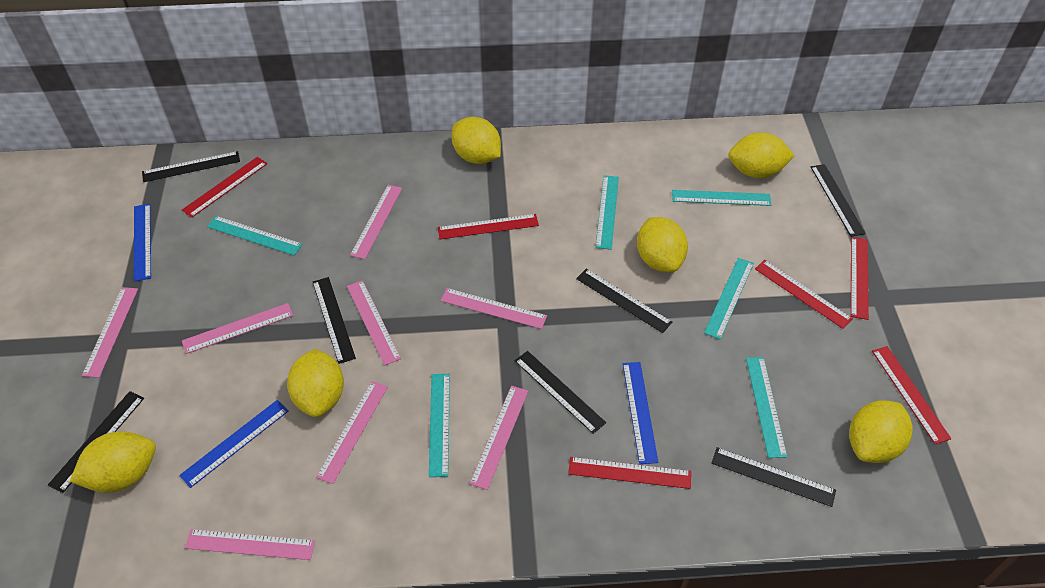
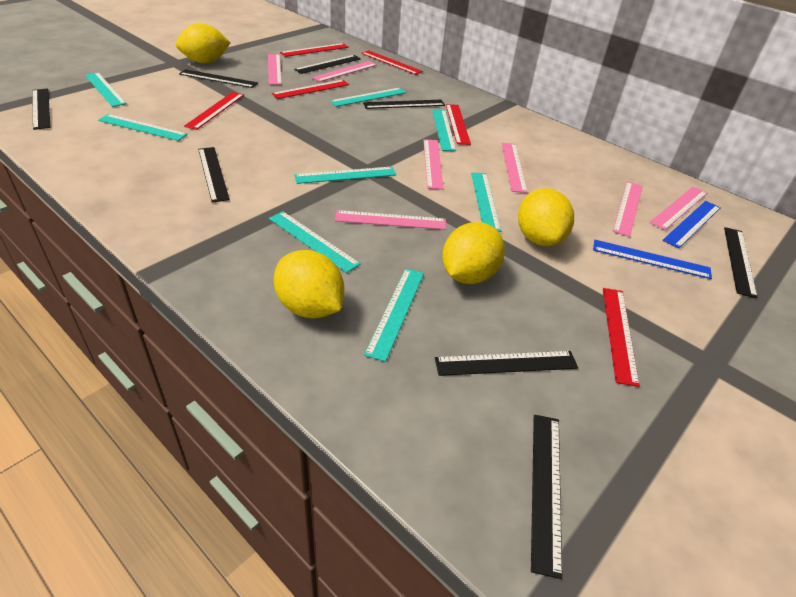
black ruler: 7 -> 8
blue ruler: 3 -> 2
pink ruler: 8 -> 7
turquoise ruler: 6 -> 8
yellow lemon: 6 -> 4

